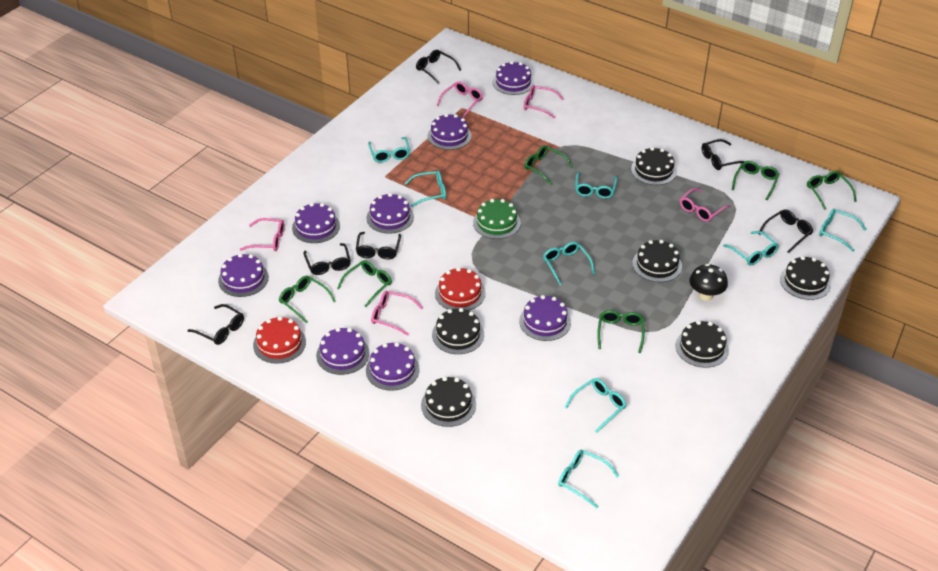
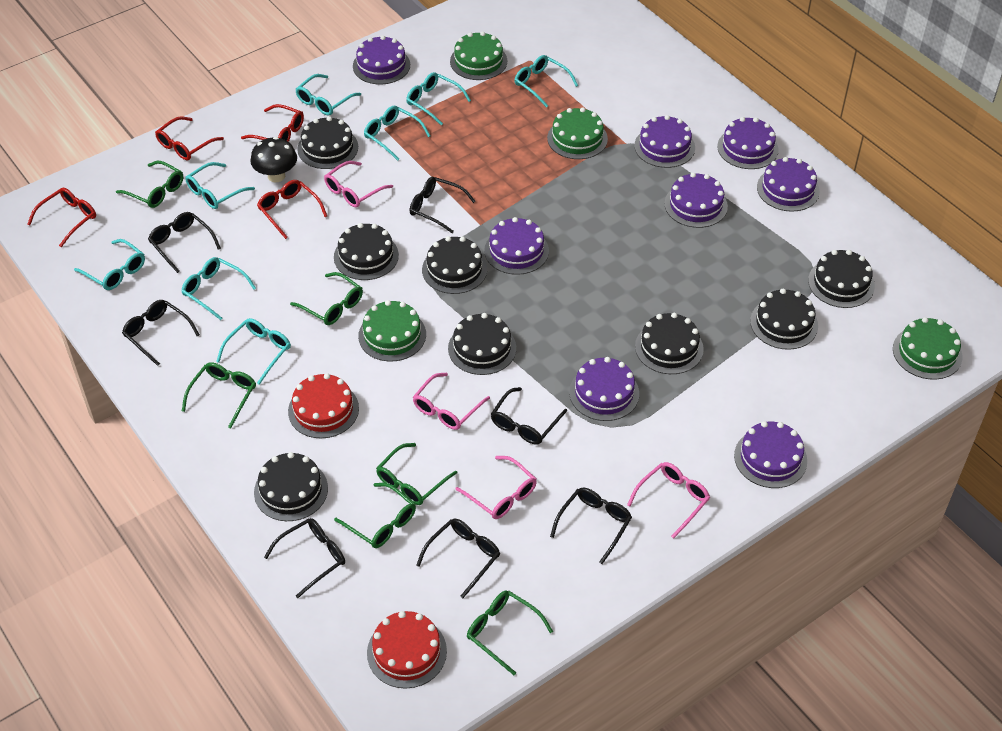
black cake: 6 -> 8
black glasses: 6 -> 7
green cake: 1 -> 4
pink glasses: 5 -> 4
red glasses: 0 -> 4

